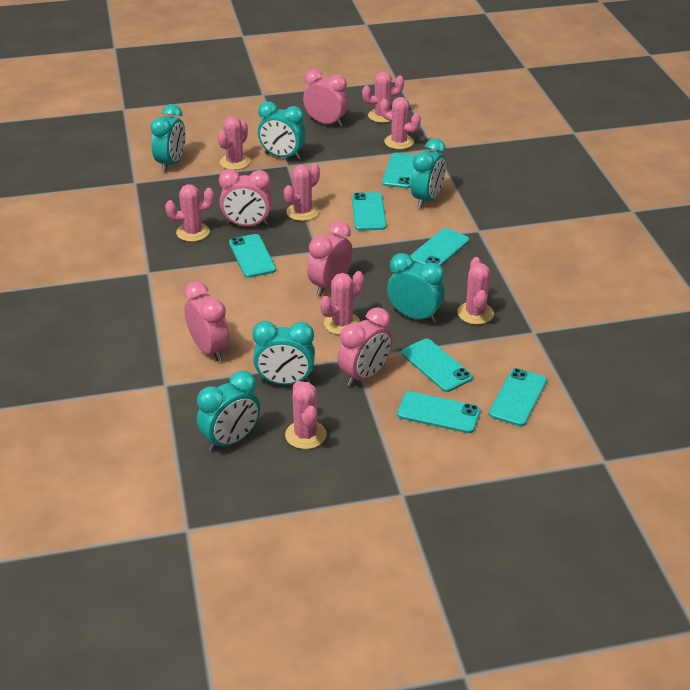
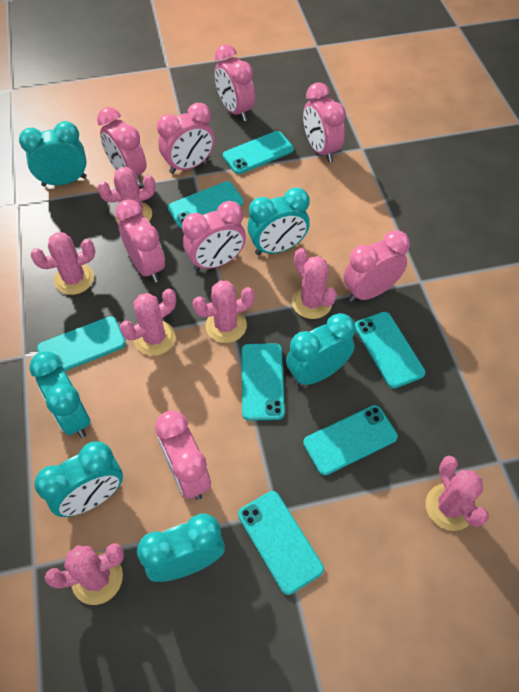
pink cactus: 8 -> 7
pink clock: 5 -> 8

